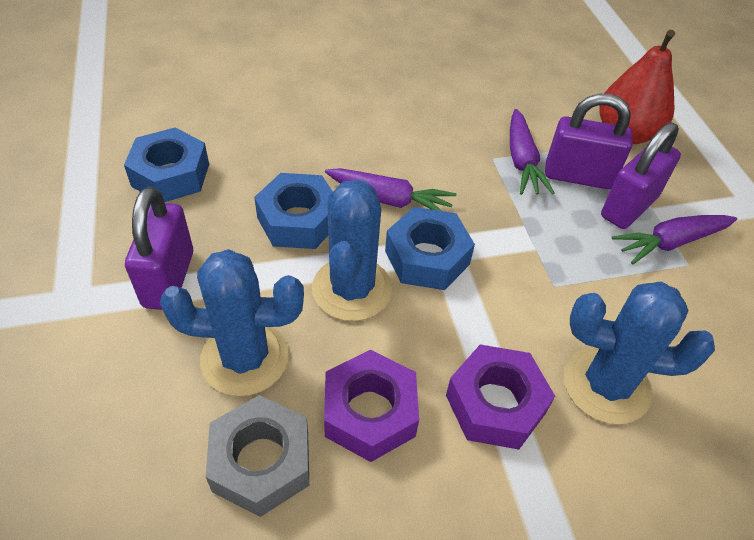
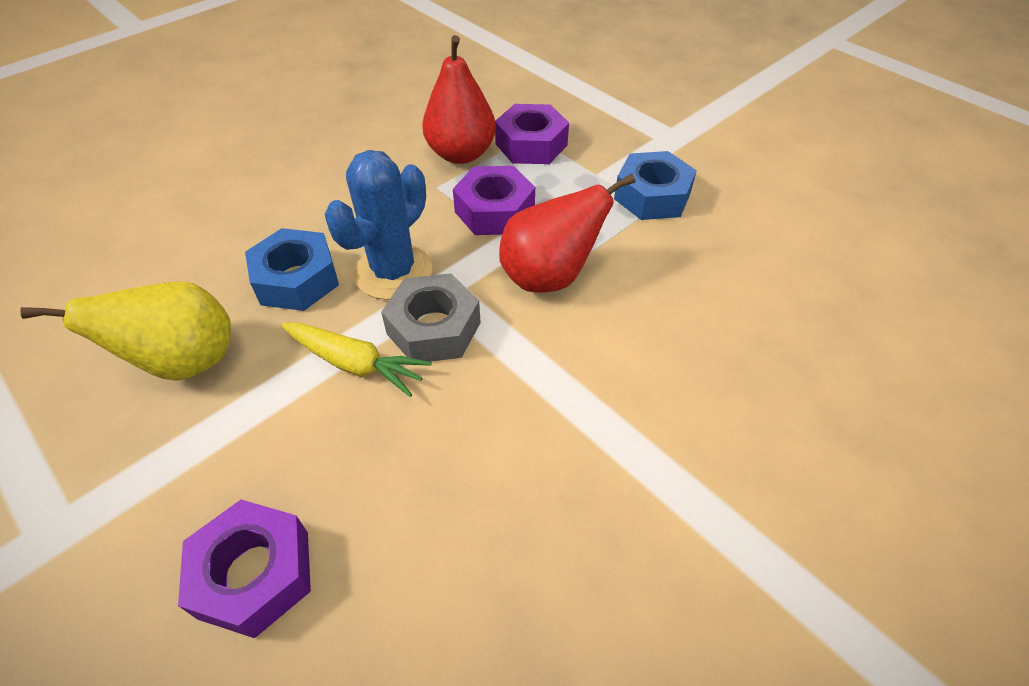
blue cactus: 3 -> 1
blue nut: 3 -> 2
purple carrot: 3 -> 0
purple nut: 2 -> 3
purple padlock: 3 -> 0
red pear: 1 -> 2
yellow carrot: 0 -> 1
yellow pear: 0 -> 1

